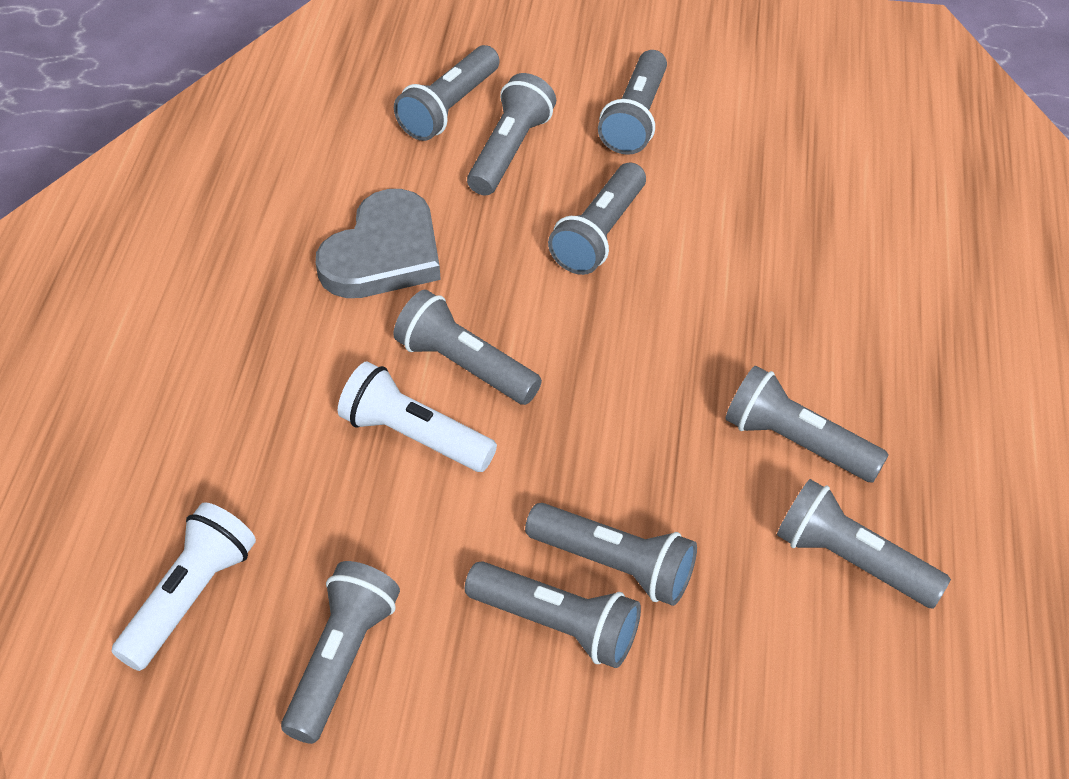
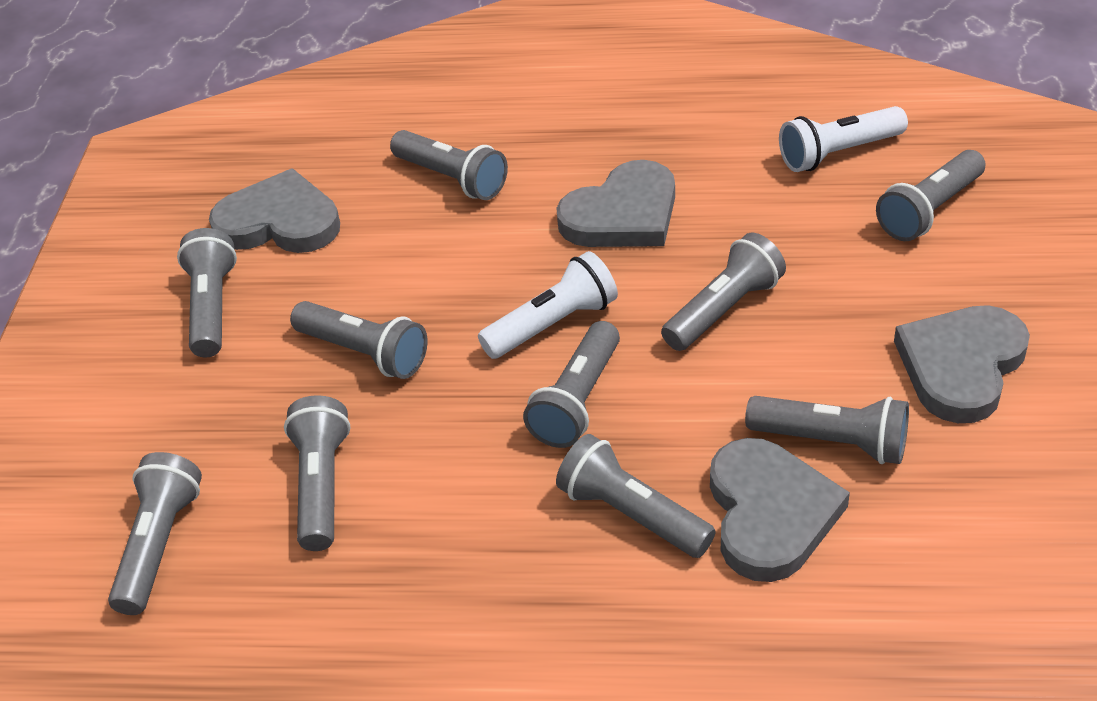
grey heart: 1 -> 4

